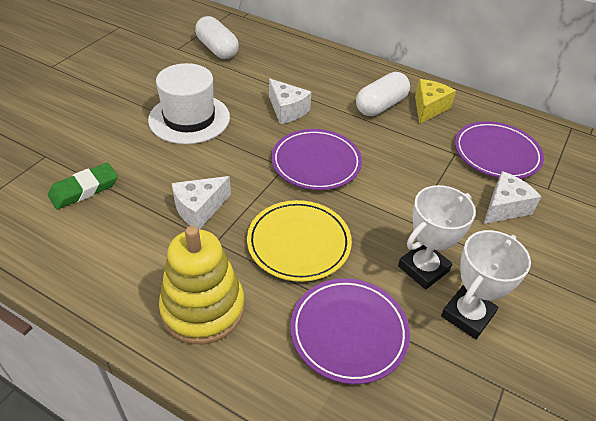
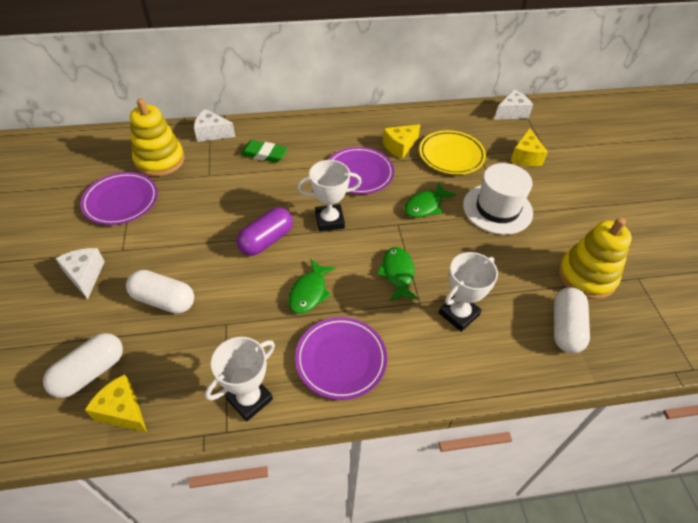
green fish: 0 -> 3
purple capsule: 0 -> 1
white capsule: 2 -> 3
white trophy: 2 -> 3
yellow cheese: 1 -> 3
yellow stacking toy: 1 -> 2

